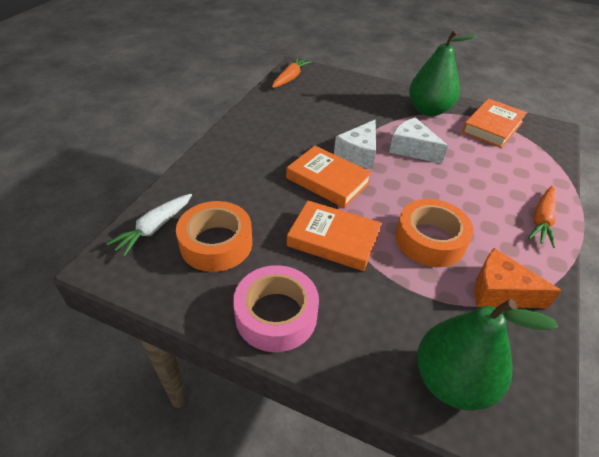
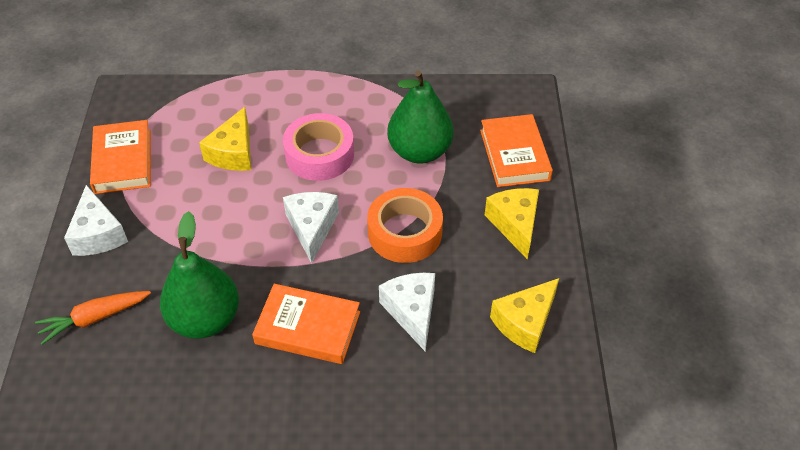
orange carrot: 2 -> 1
orange cheese: 1 -> 0
orange tape: 2 -> 1
white carrot: 1 -> 0
white cheese: 2 -> 3
yellow cheese: 0 -> 3

